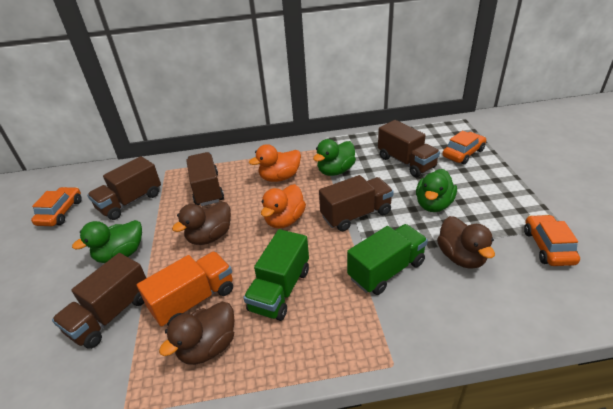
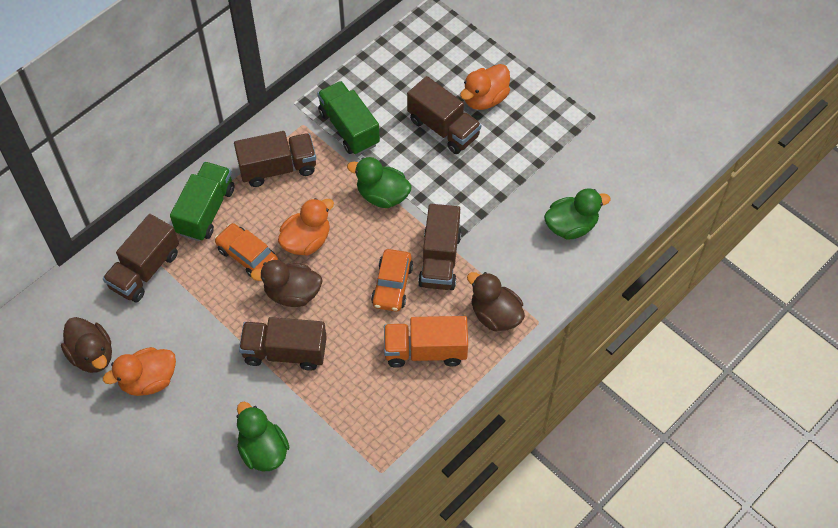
orange car: 3 -> 2
orange duck: 2 -> 3

